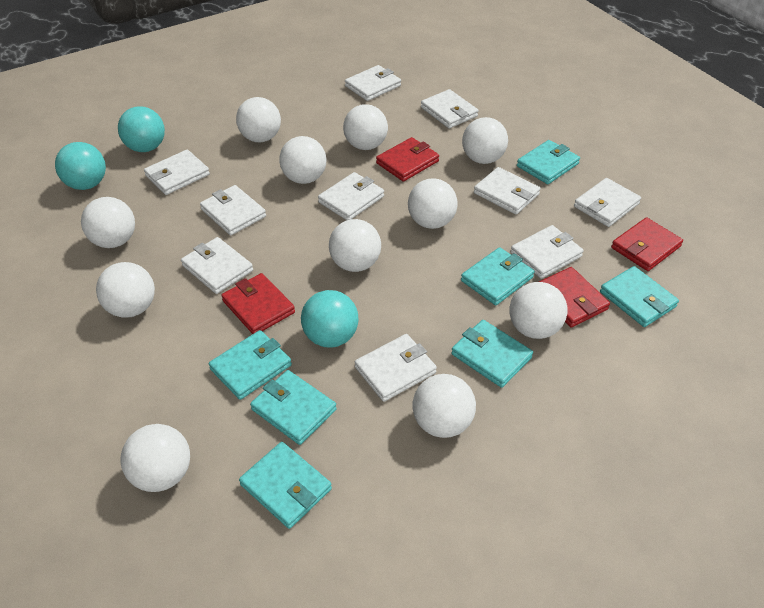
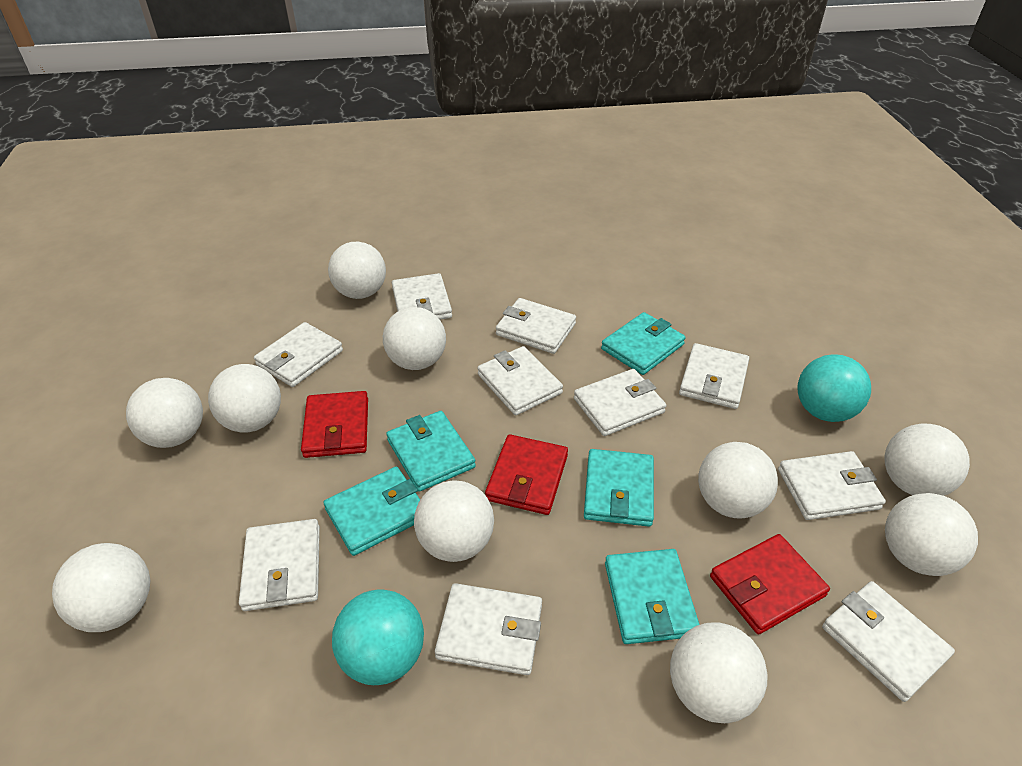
red wallet: 4 -> 3
turquoise ball: 3 -> 2
turquoise wallet: 7 -> 5
white ball: 11 -> 10

